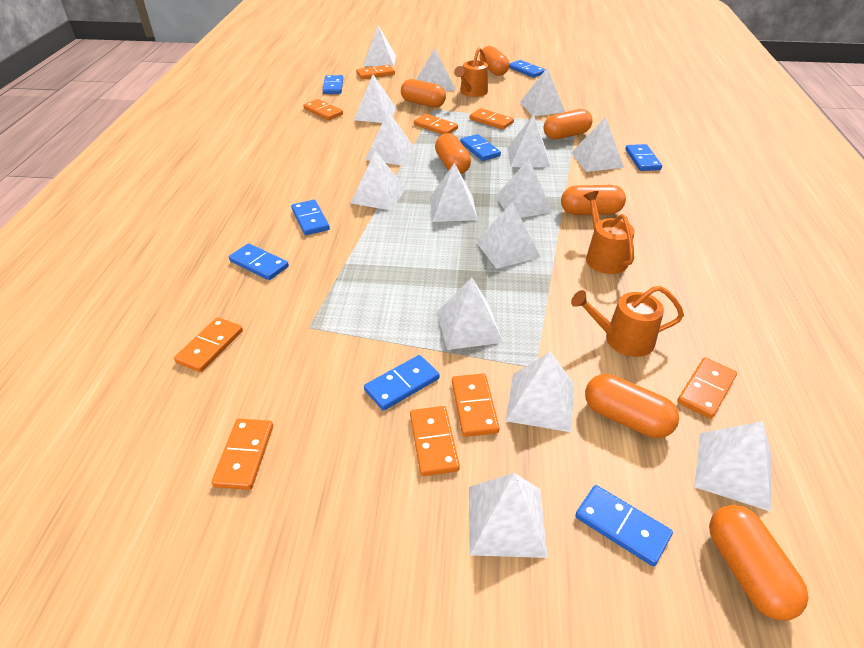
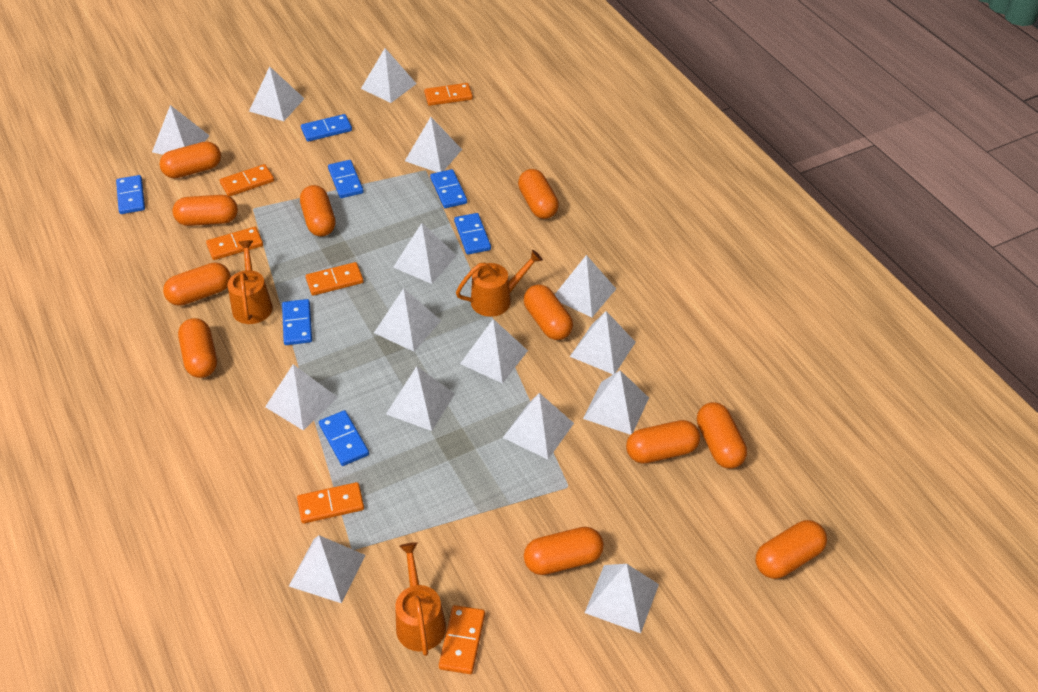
blue domino: 8 -> 7
orange capsule: 7 -> 11
orange domino: 9 -> 6

